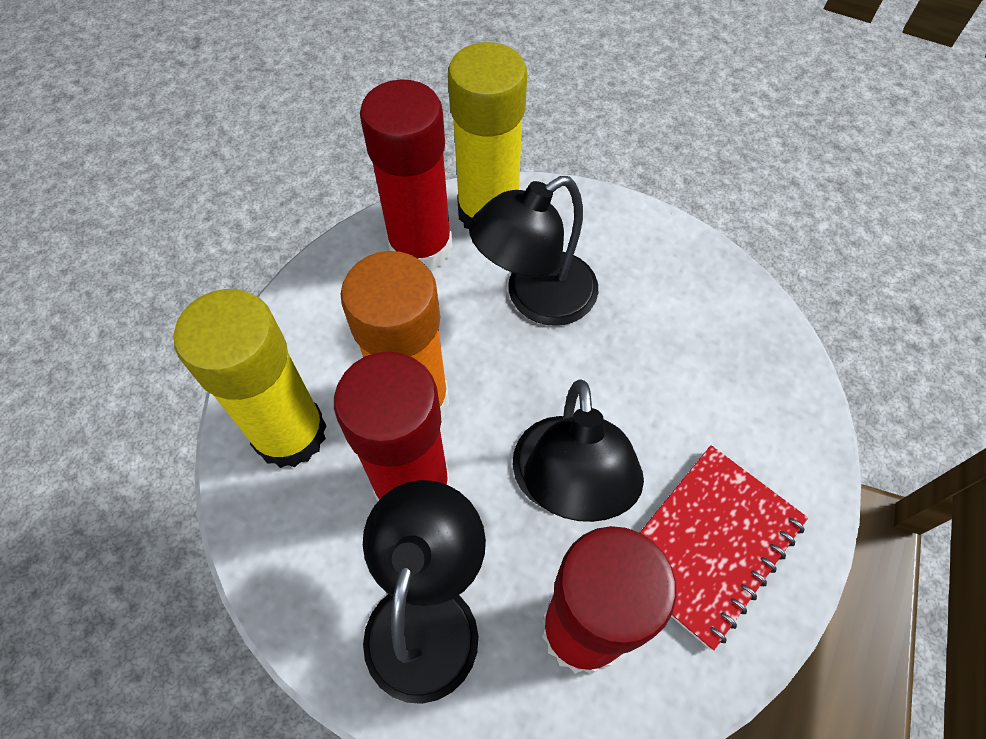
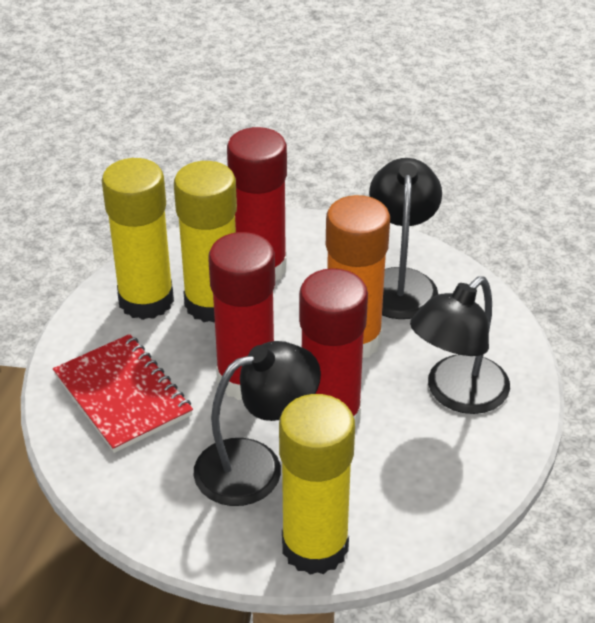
yellow glue stick: 2 -> 3

